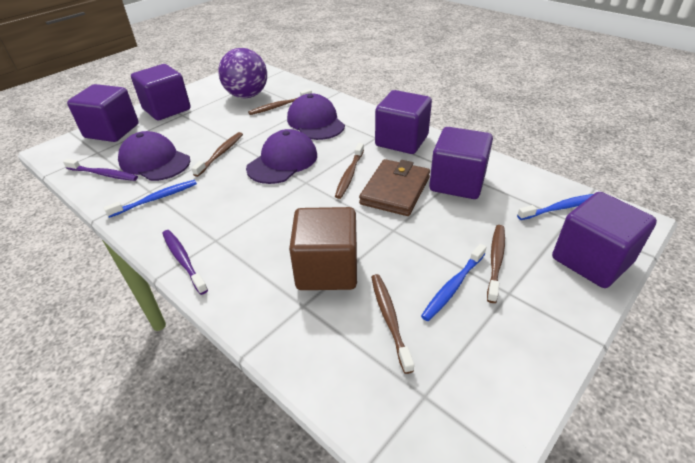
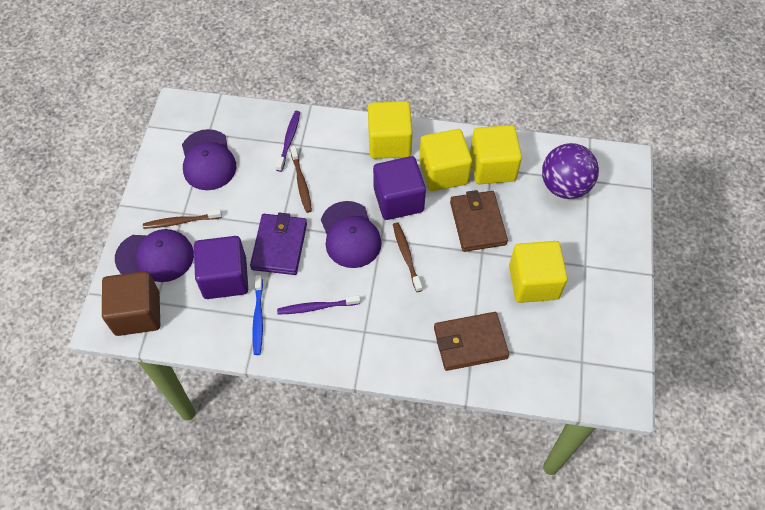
blue toothbrush: 3 -> 1
brown toothbrush: 5 -> 3
brown wallet: 1 -> 2
purple cube: 5 -> 2
purple wallet: 0 -> 1
yellow cube: 0 -> 4

